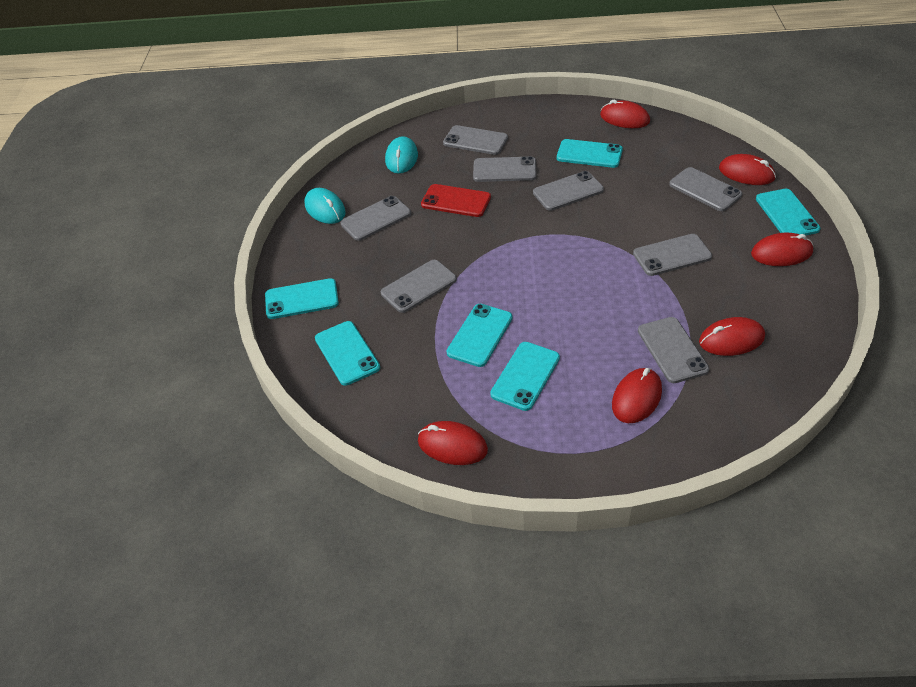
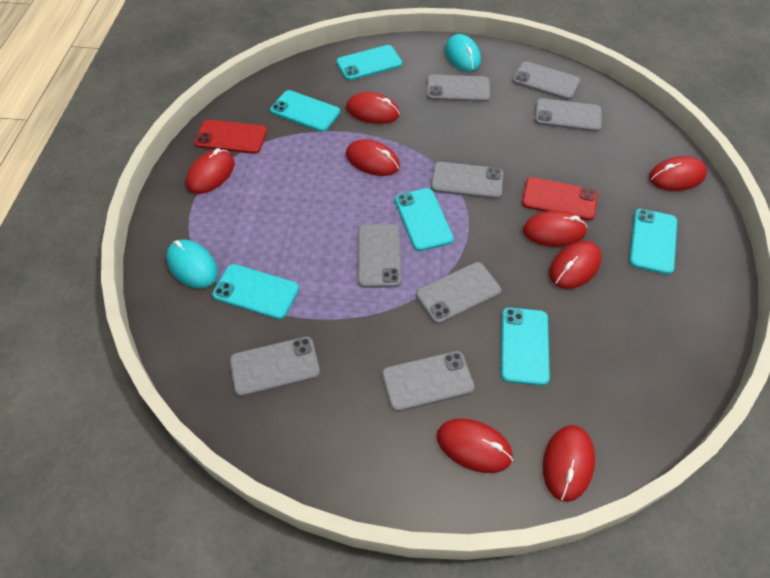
red mouse: 6 -> 8
red phone: 1 -> 2

